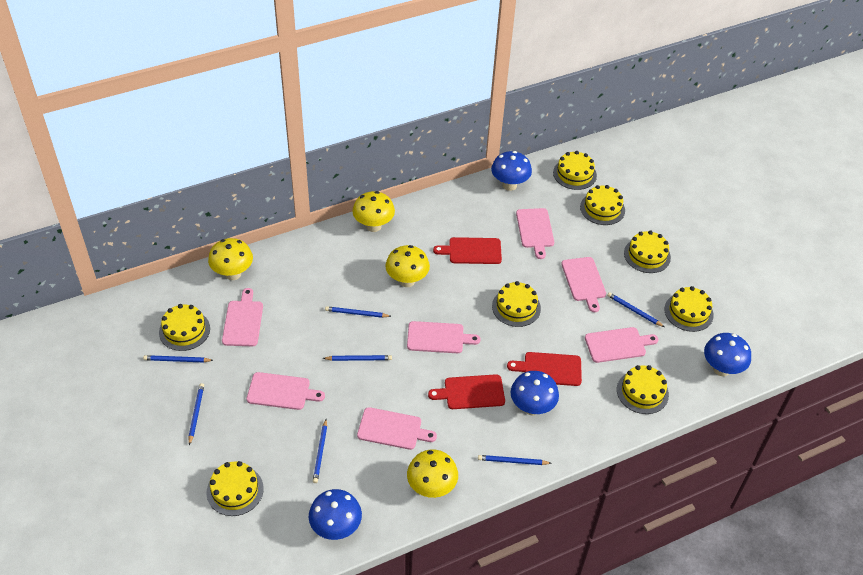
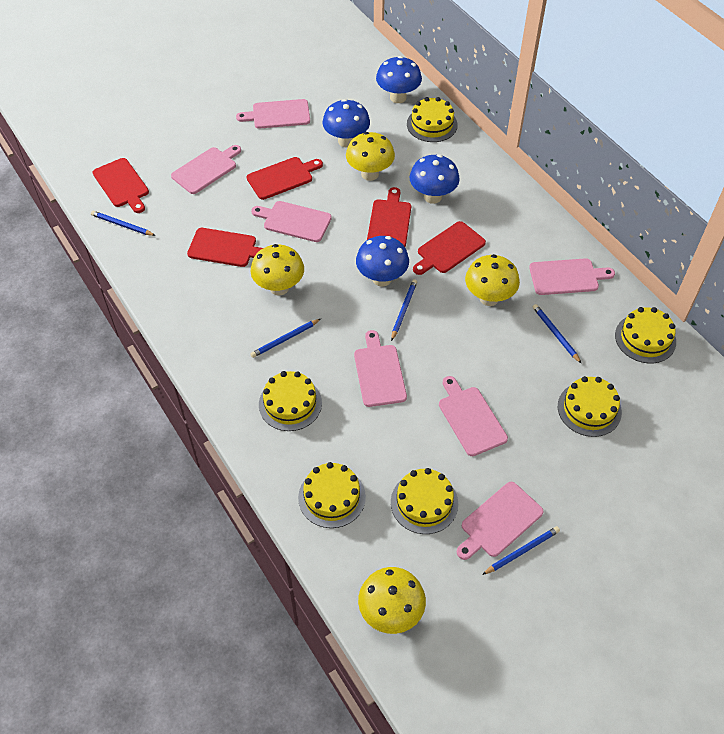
blue pencil: 7 -> 5
red cutting board: 3 -> 5
yellow cake: 8 -> 6

